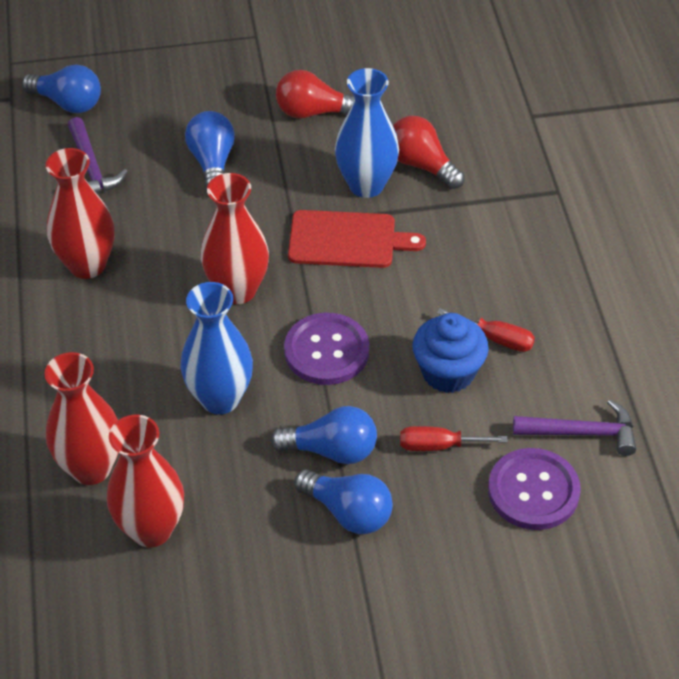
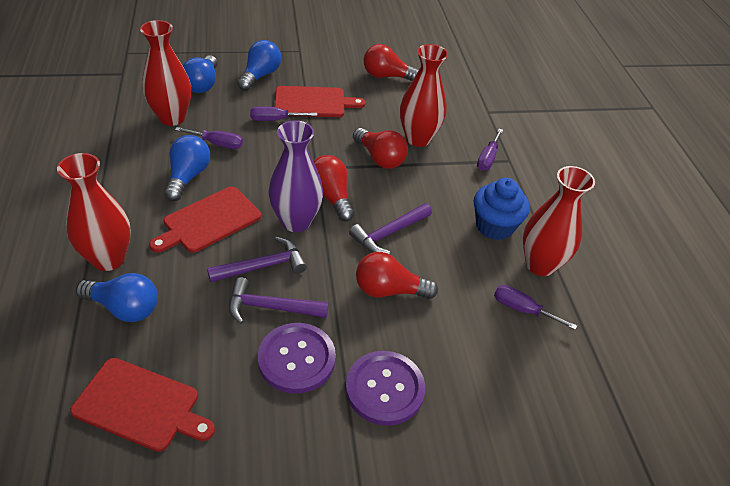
blue vase: 2 -> 0
purple hammer: 2 -> 3
purple screwdriver: 0 -> 4
purple vase: 0 -> 1
red cutting board: 1 -> 3
red light bulb: 2 -> 4
red screwdriver: 2 -> 0

